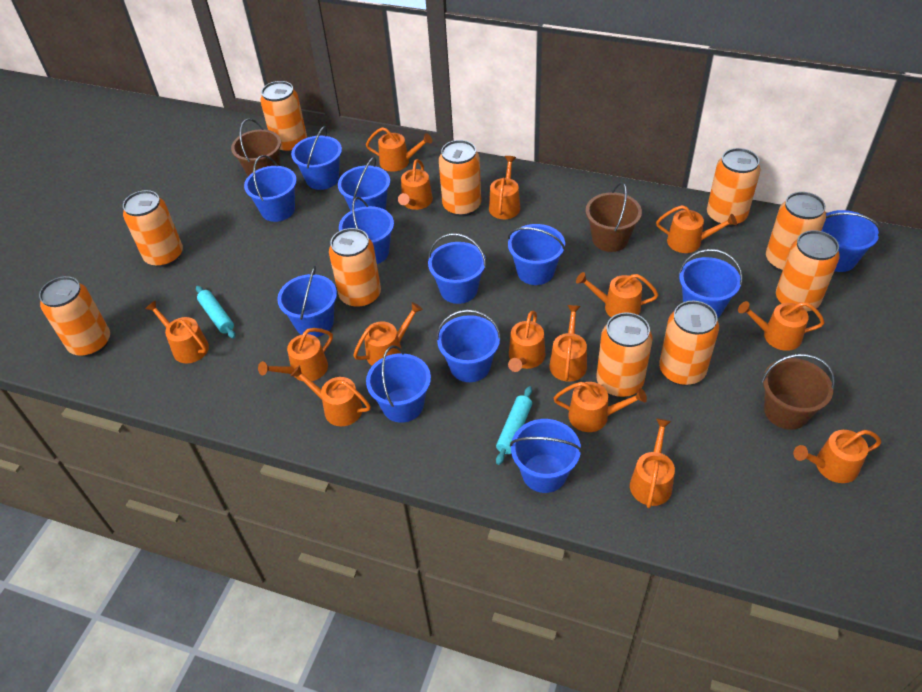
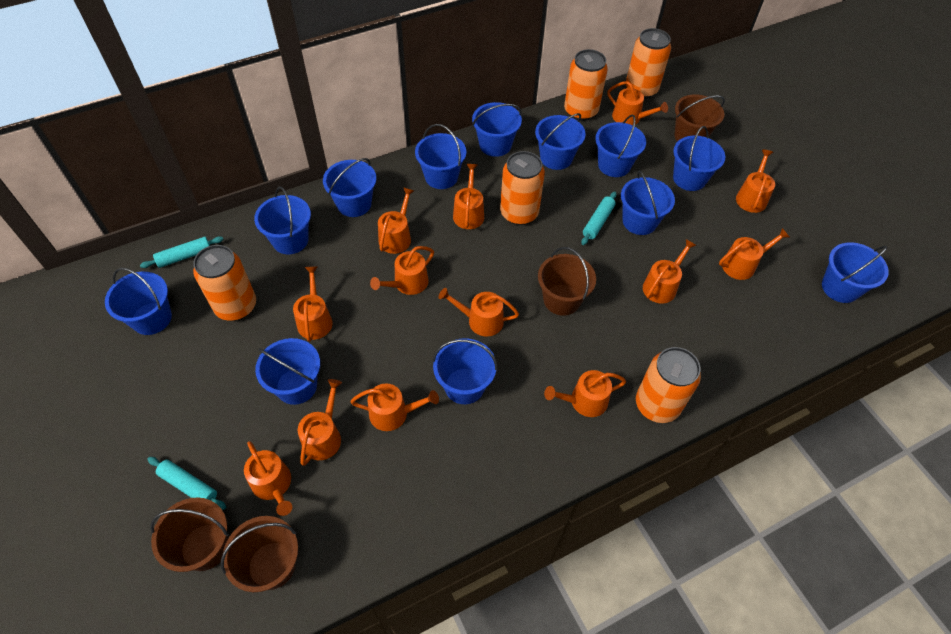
brown bucket: 3 -> 4
orange can: 10 -> 5
orange watering can: 15 -> 13
turquoise rolling pin: 2 -> 3

